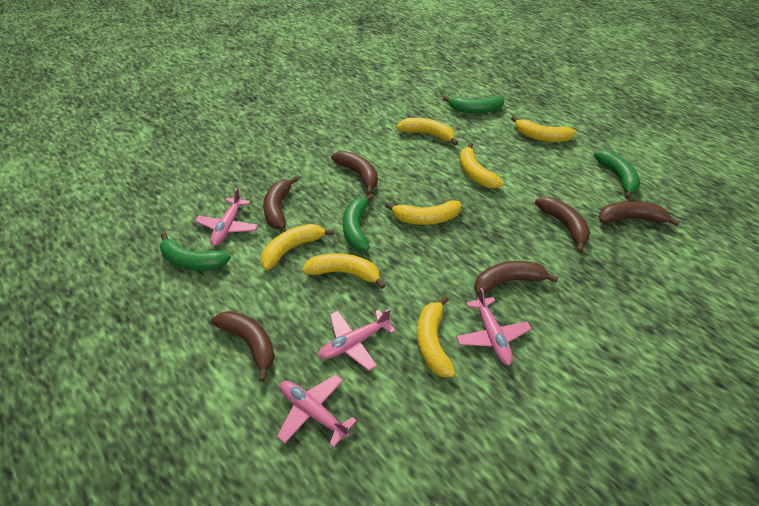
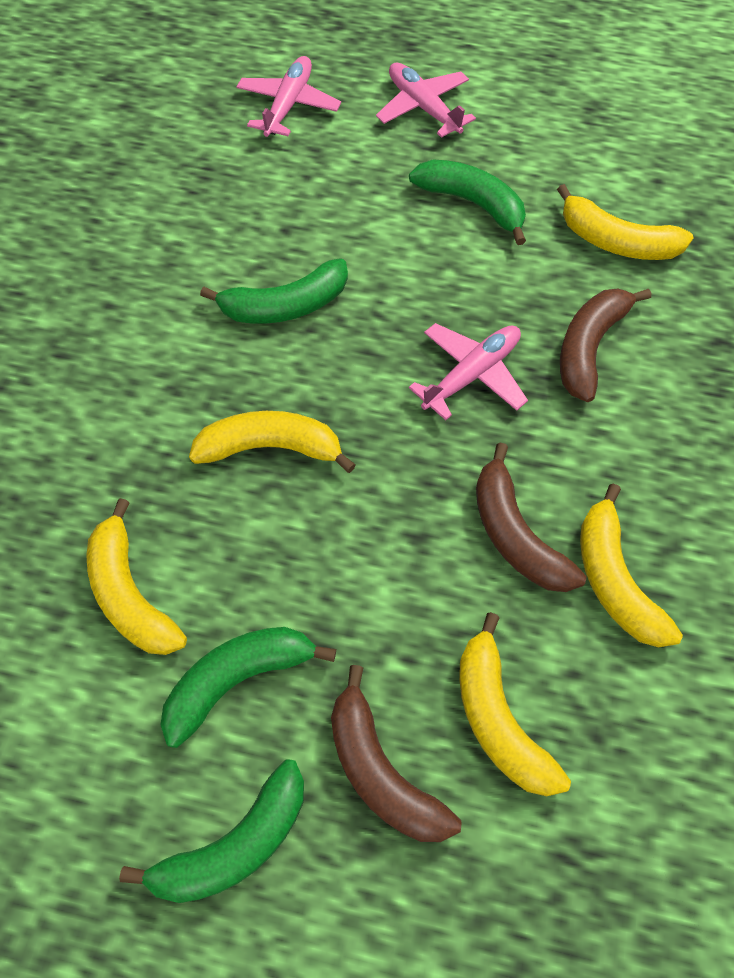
brown banana: 6 -> 3
pink plane: 4 -> 3
yellow banana: 7 -> 5

